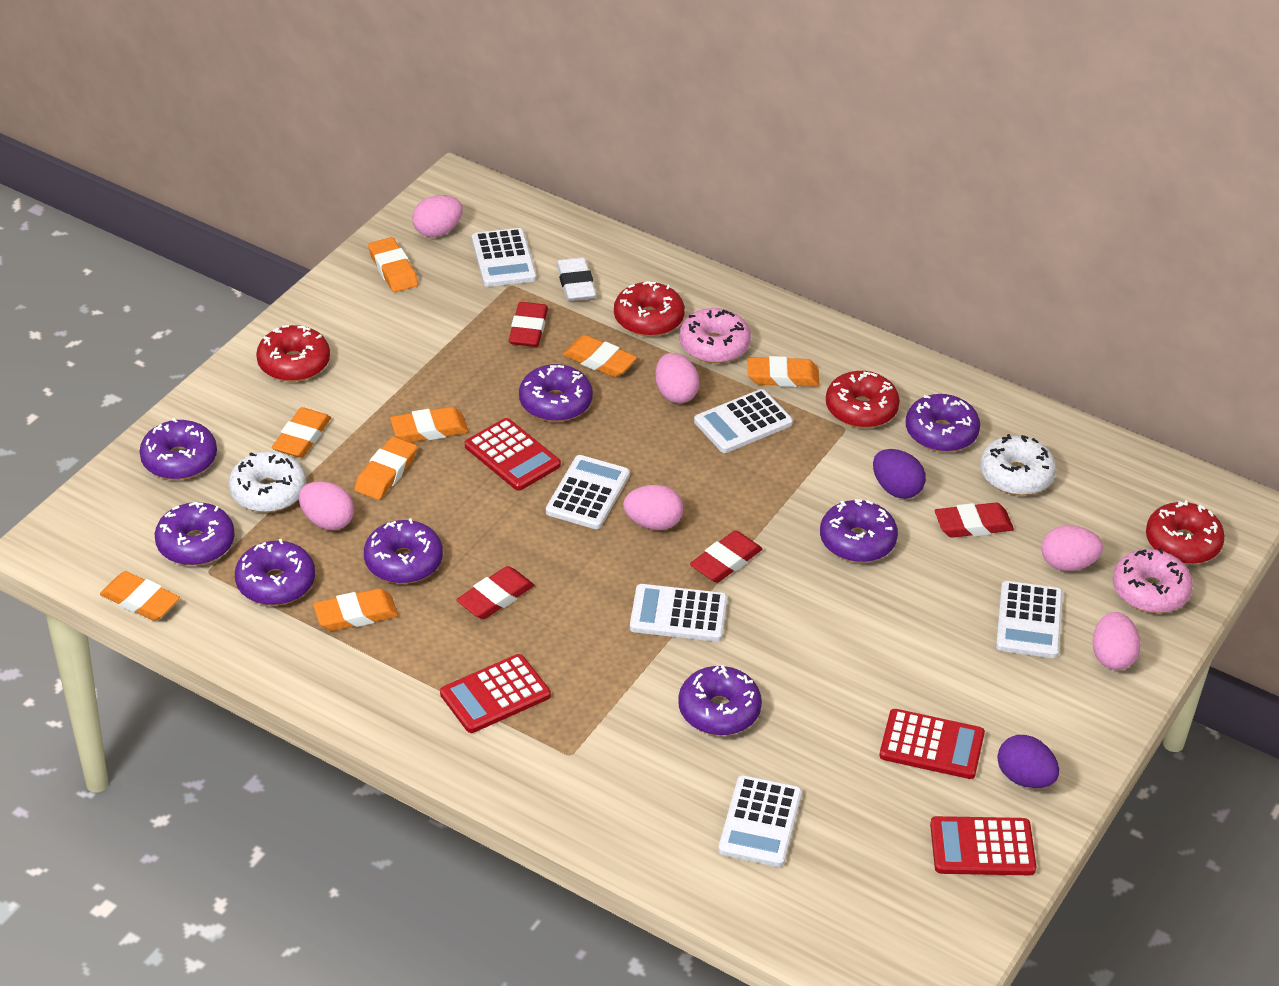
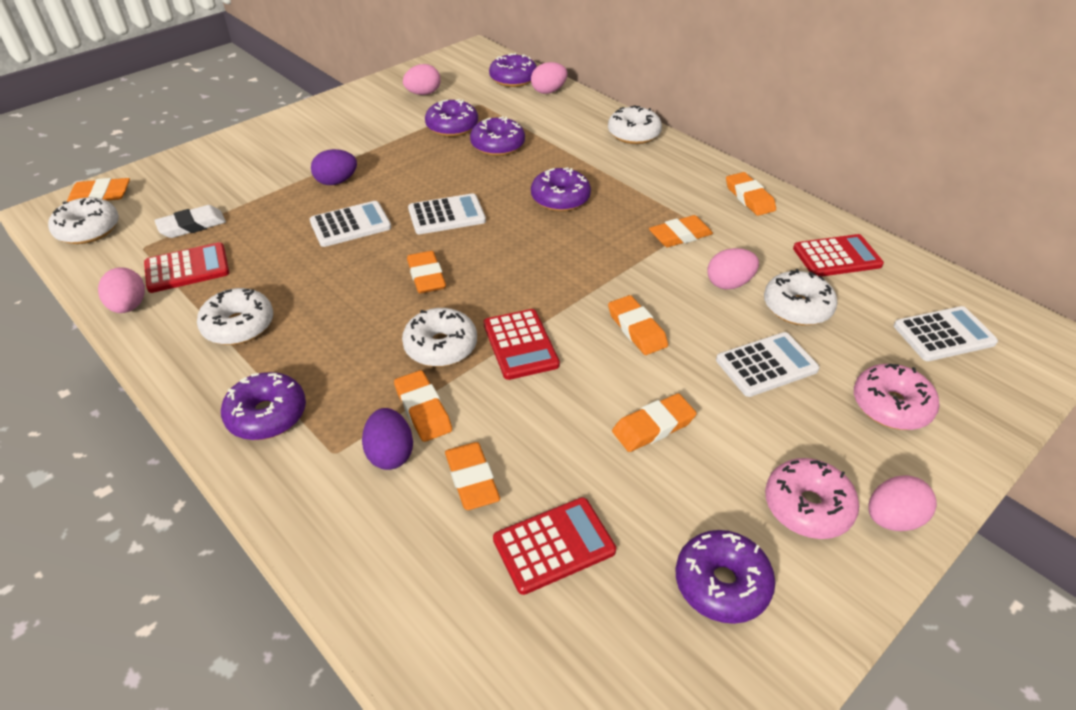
pink egg: 6 -> 5
purple donut: 8 -> 6
red donut: 4 -> 0
red eraser: 4 -> 0
white calculator: 6 -> 4
white donut: 2 -> 5

